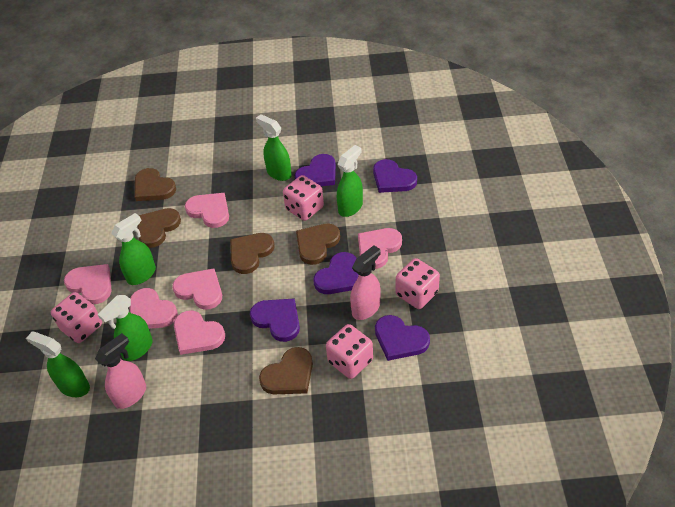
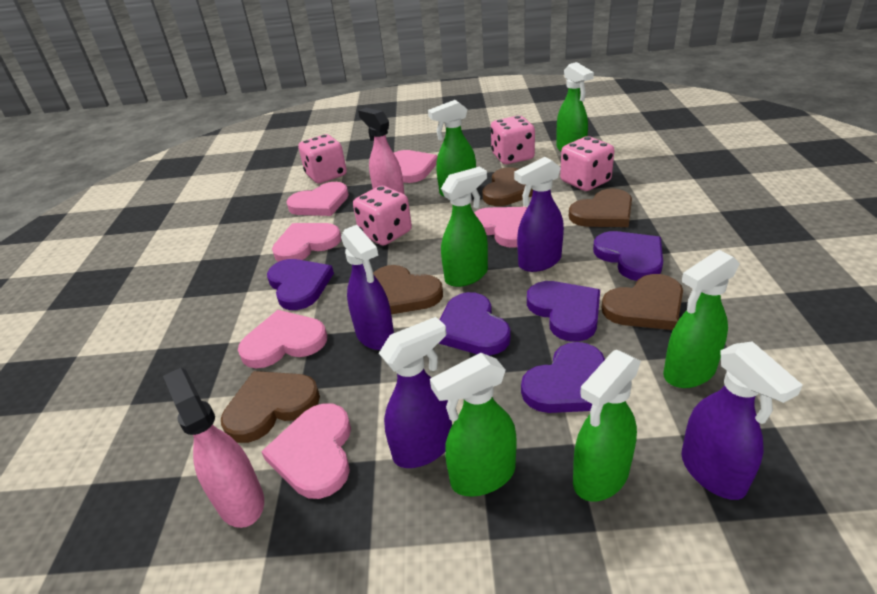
green spray bottle: 5 -> 6
purple spray bottle: 0 -> 4

